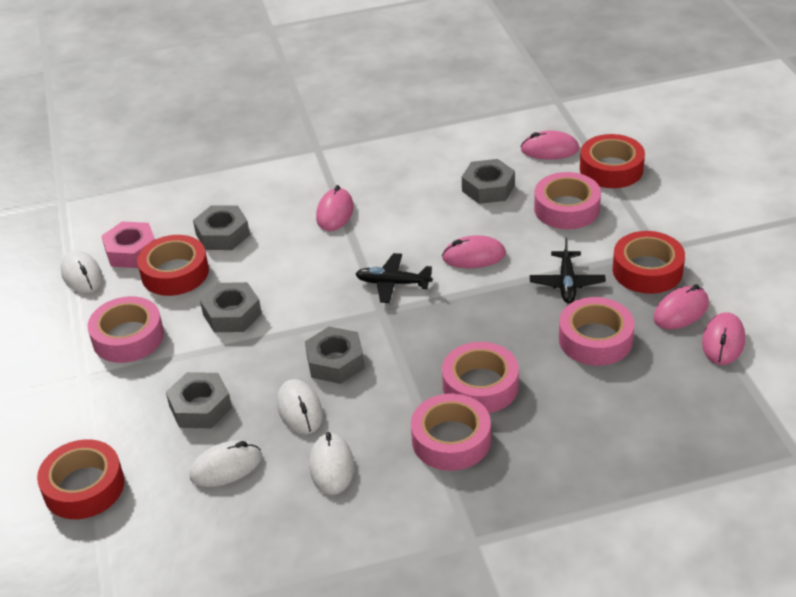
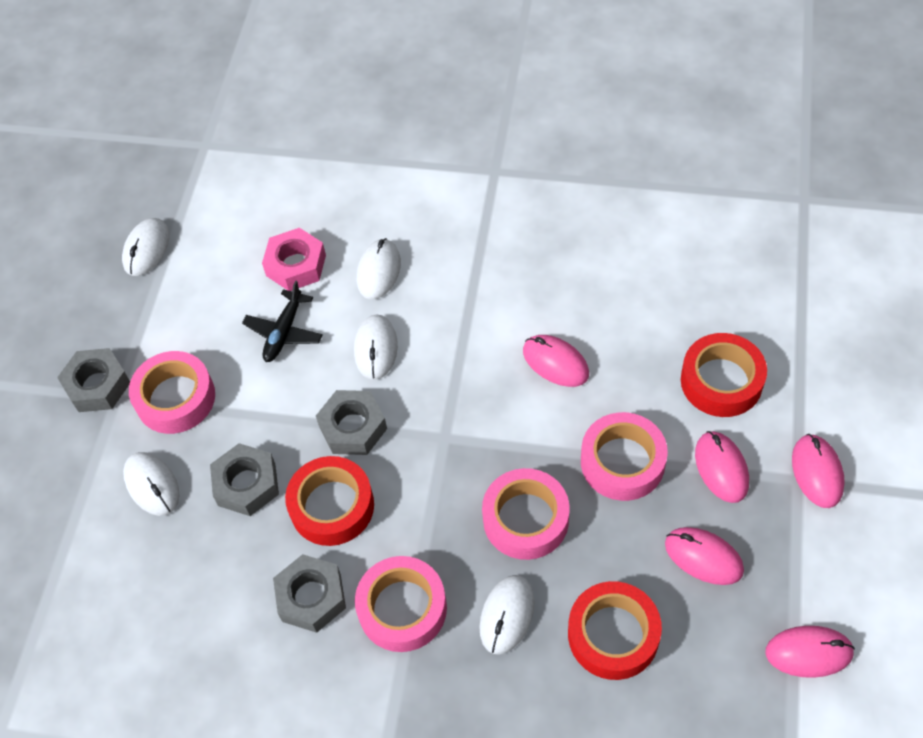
black plane: 2 -> 1
grey nut: 5 -> 4
pink tape: 5 -> 4
red tape: 4 -> 3
white mouse: 4 -> 5

